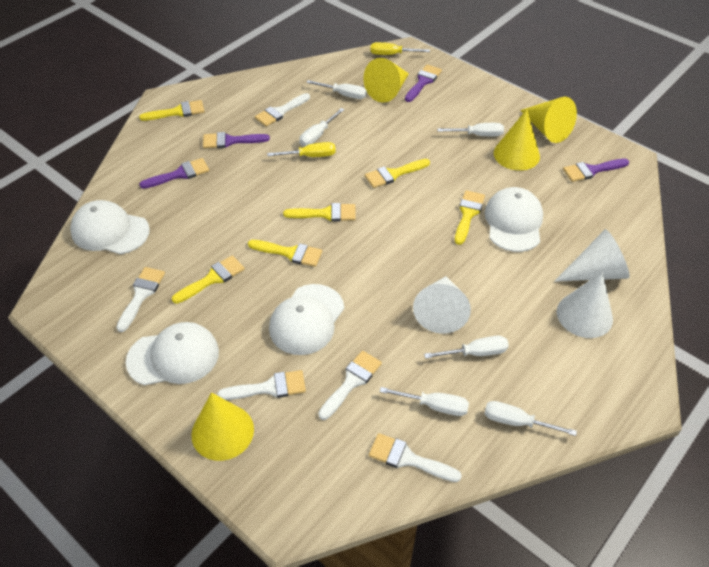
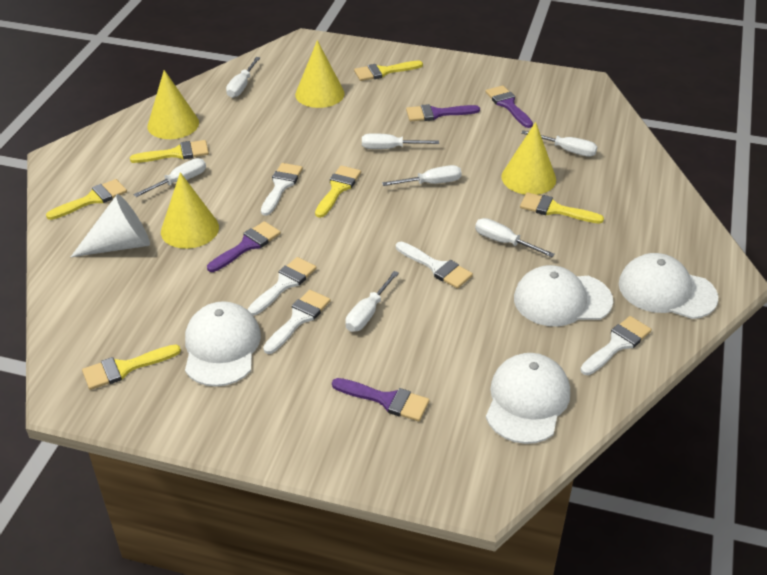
white cone: 3 -> 1
white screwdriver: 6 -> 7
yellow screwdriver: 2 -> 0

